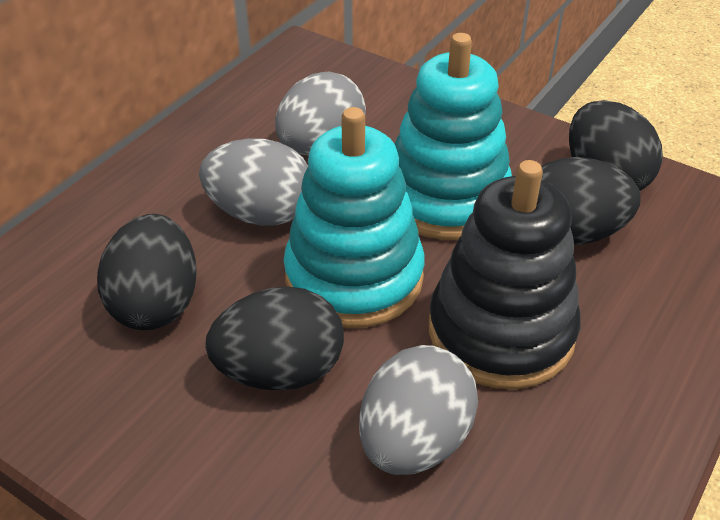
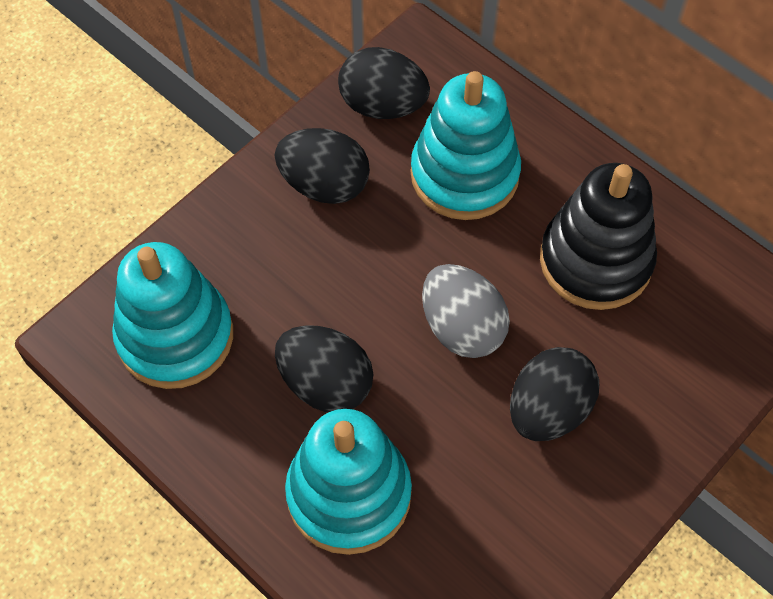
grey egg: 3 -> 1
turquoise stacking toy: 2 -> 3

